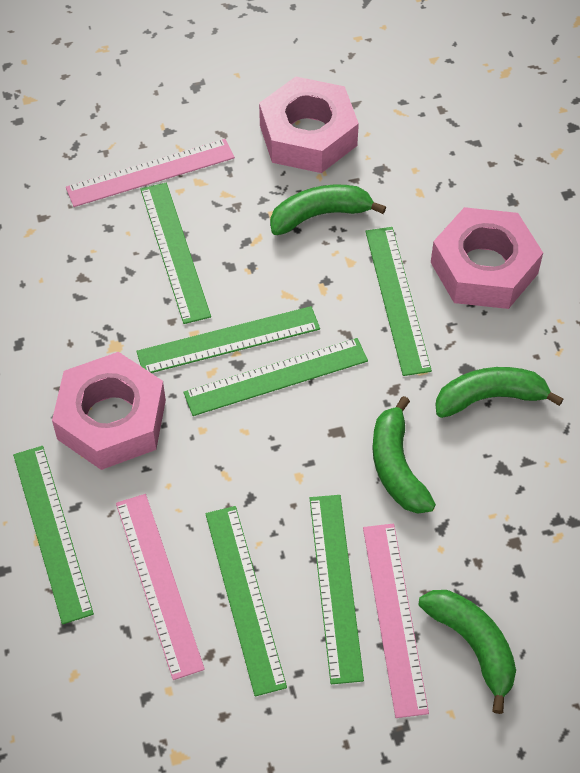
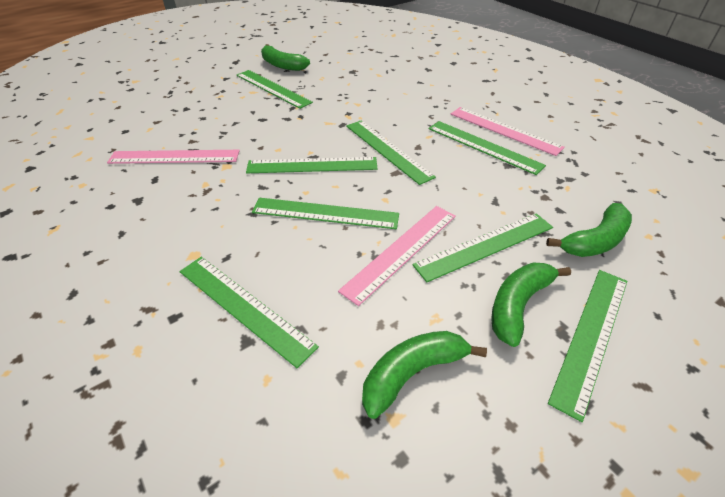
green ruler: 7 -> 8
pink nut: 3 -> 0

